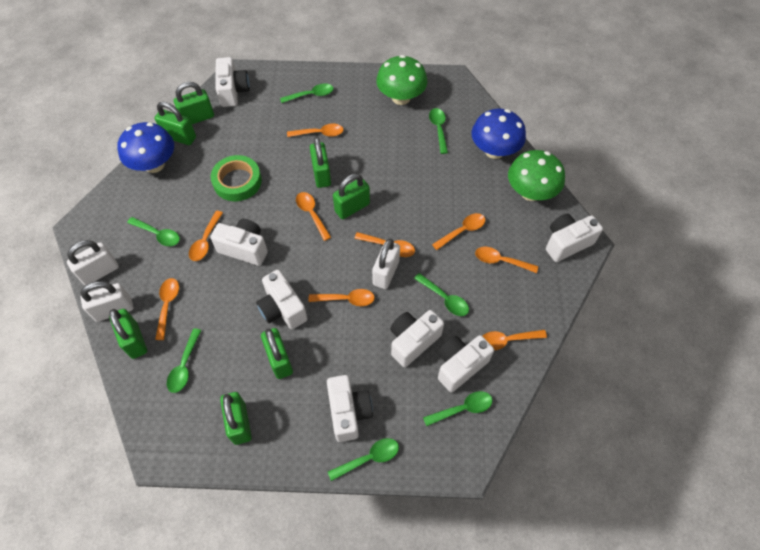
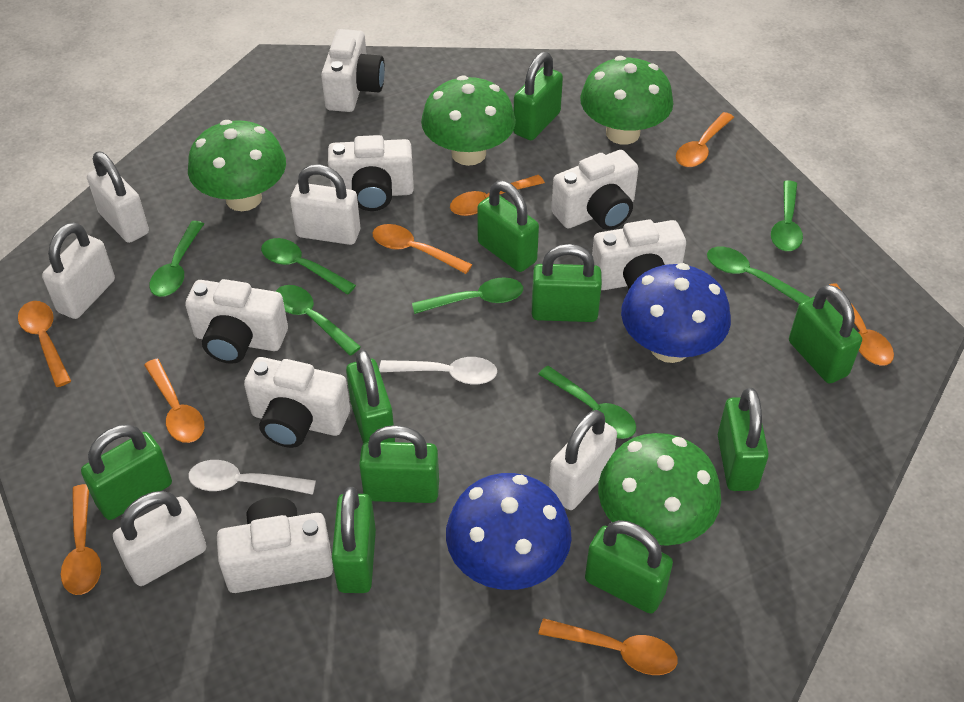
green mushroom: 2 -> 4
green padlock: 7 -> 10
green tape: 1 -> 0
orange spoon: 9 -> 8
white padlock: 3 -> 5
white spoon: 0 -> 2

